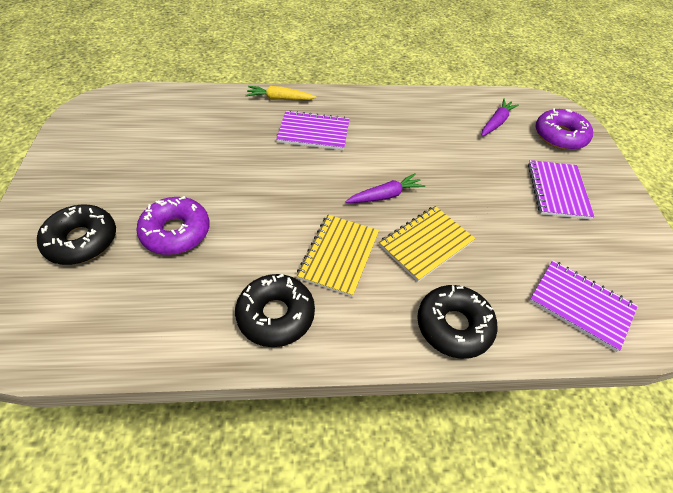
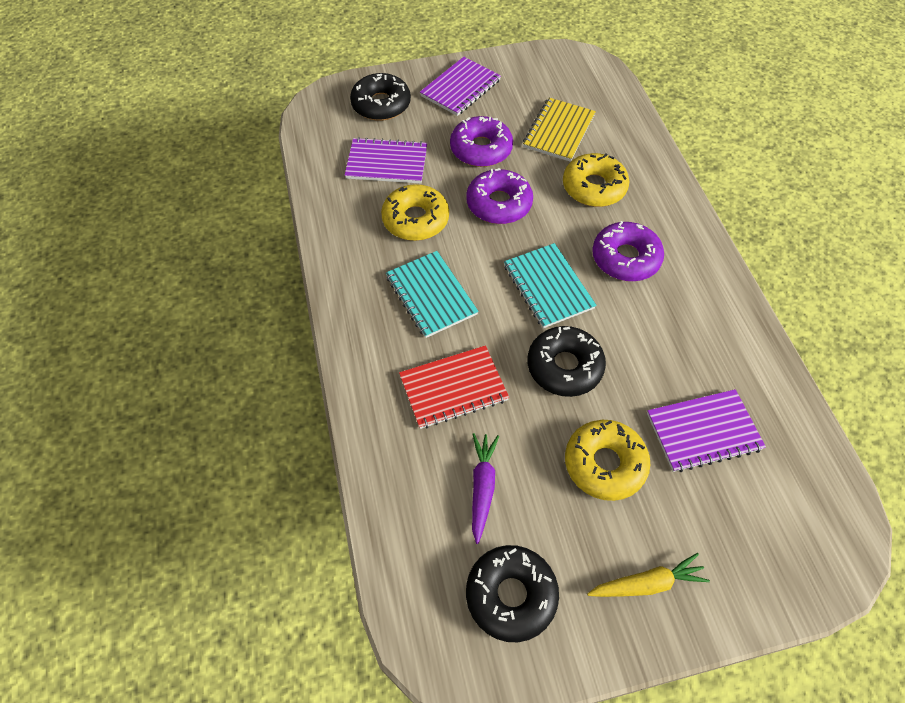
purple carrot: 2 -> 1
purple donut: 2 -> 3
red notebook: 0 -> 1
turquoise notebook: 0 -> 2
yellow donut: 0 -> 3
yellow notebook: 2 -> 1

